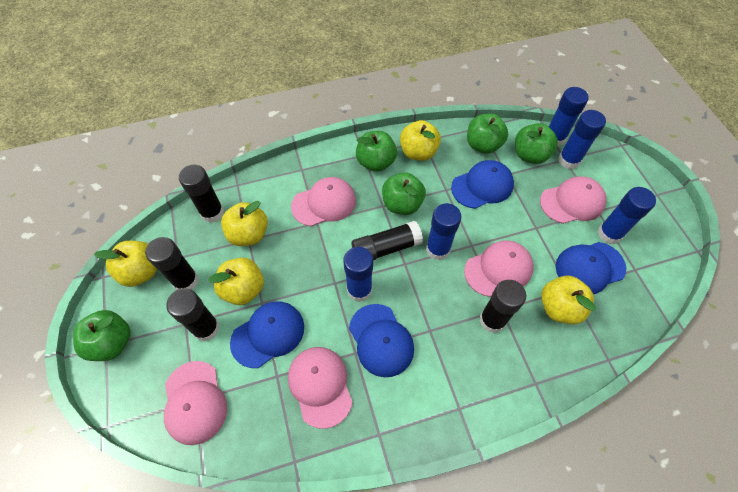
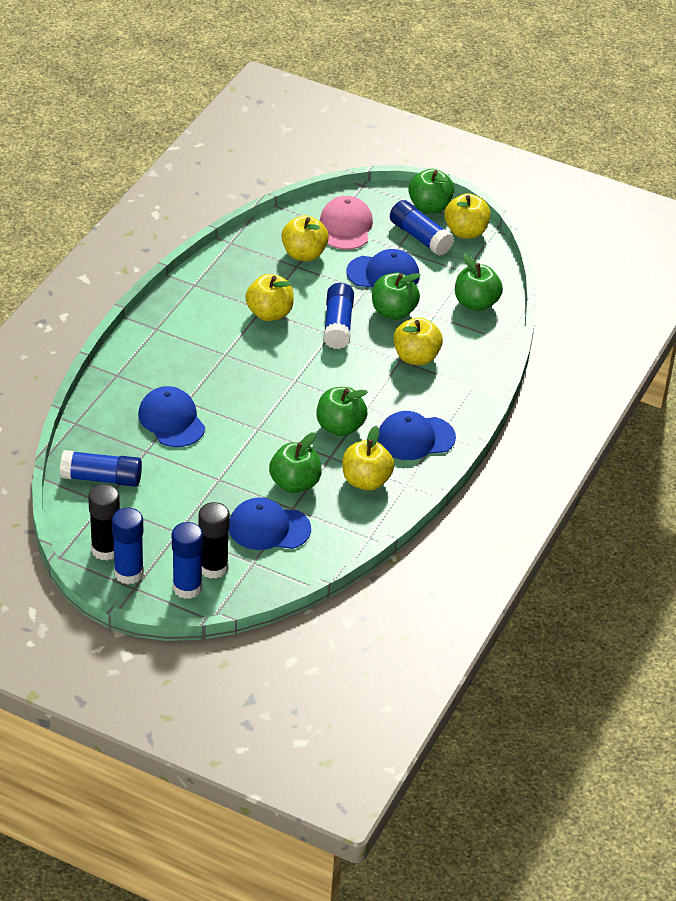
black glue stick: 5 -> 2
pink cap: 5 -> 1

